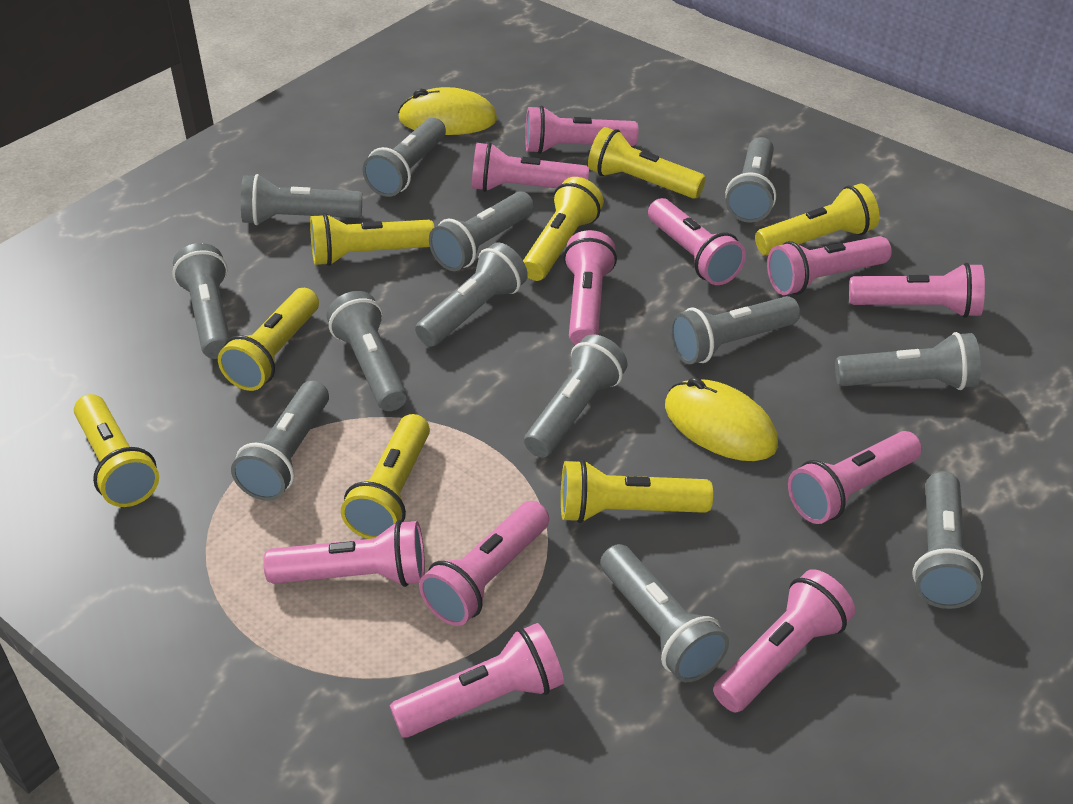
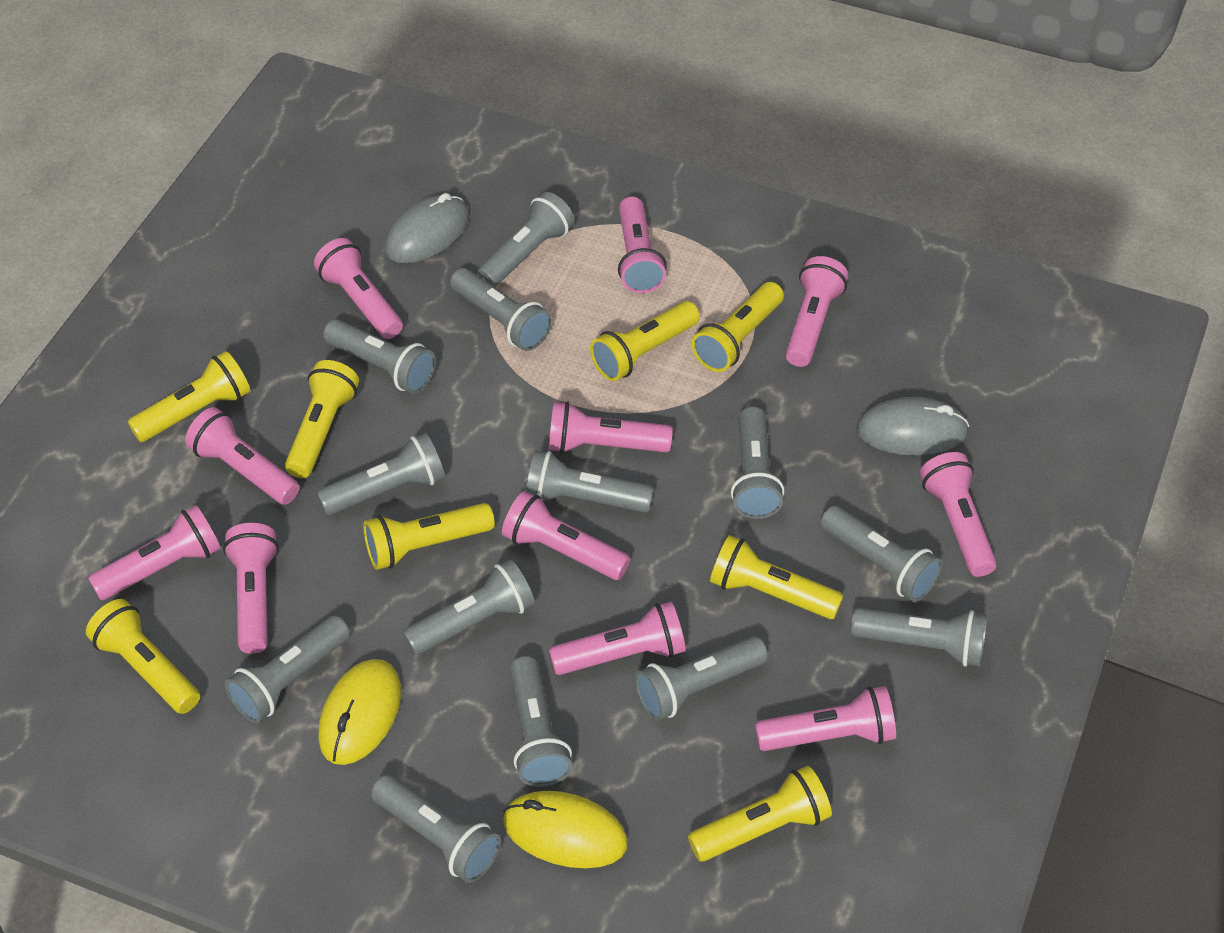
grey mouse: 0 -> 2

